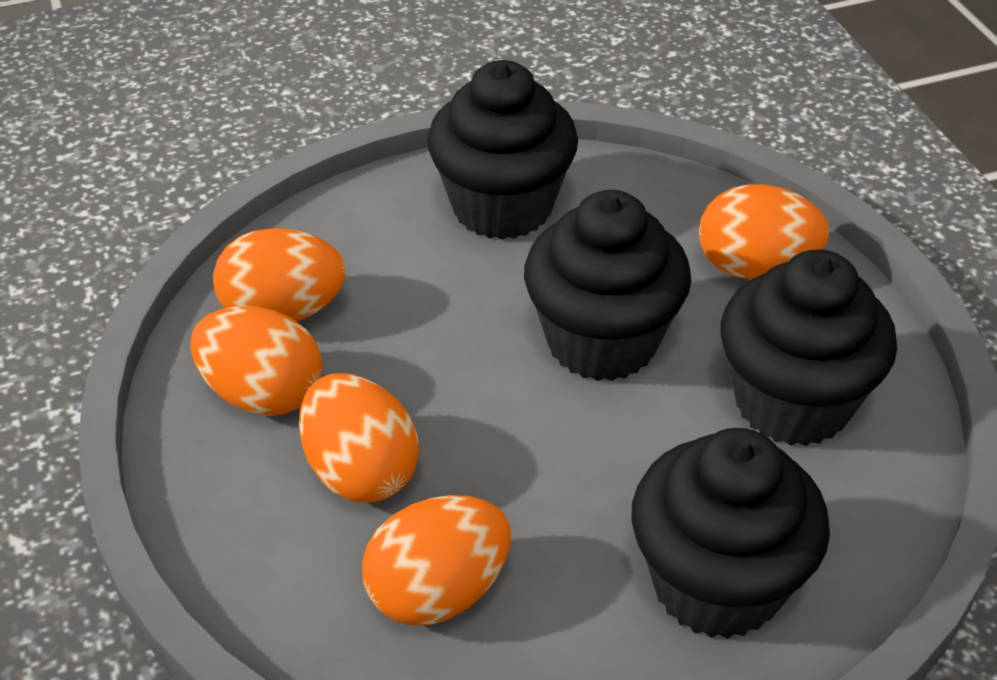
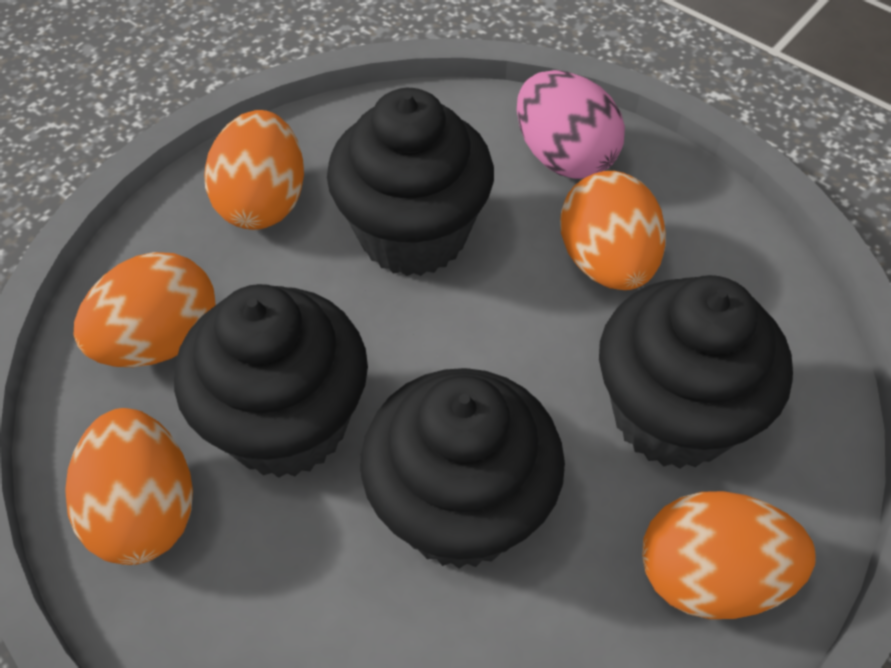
pink egg: 0 -> 1

